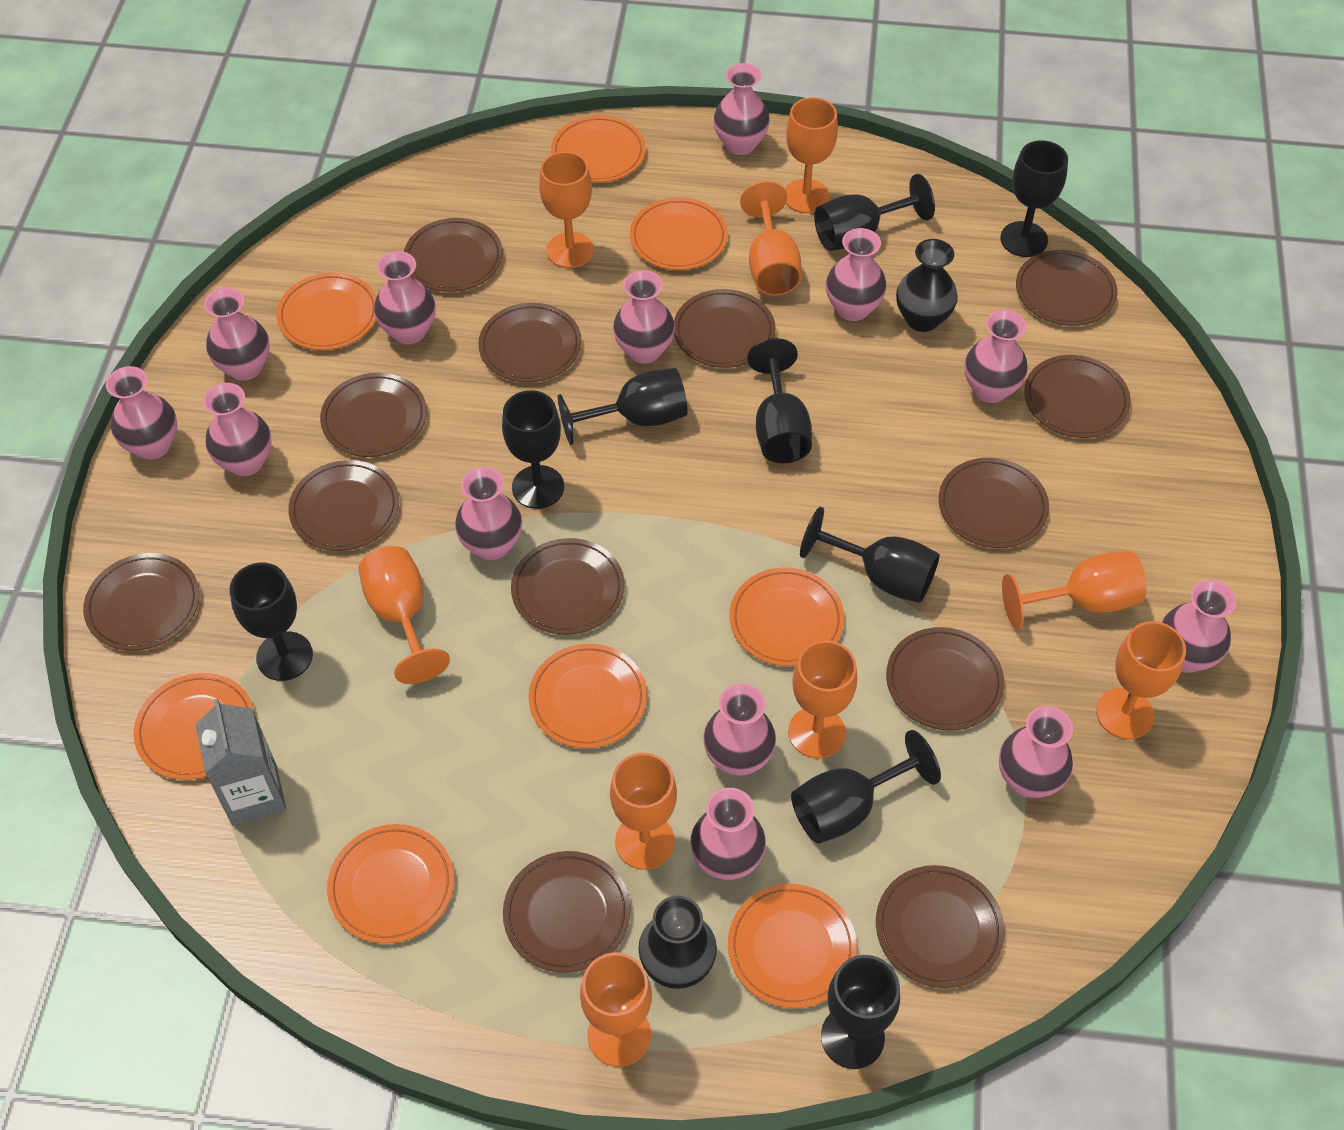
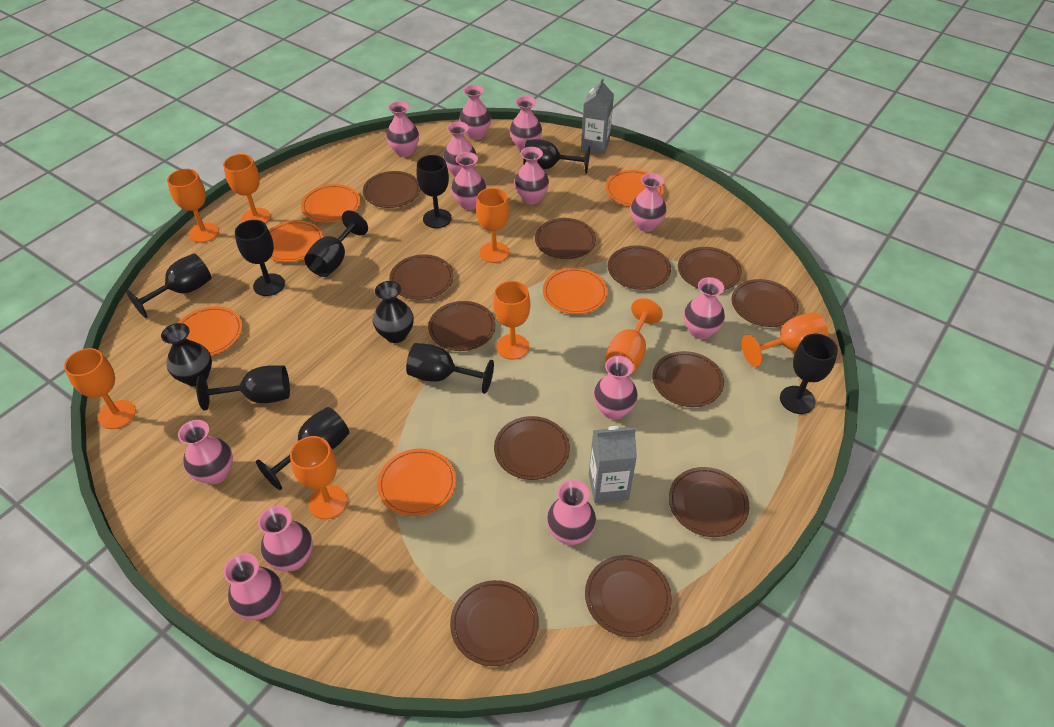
brown plate: 13 -> 12
grey carton: 1 -> 2
orange goblet: 9 -> 8
orange plate: 8 -> 6

